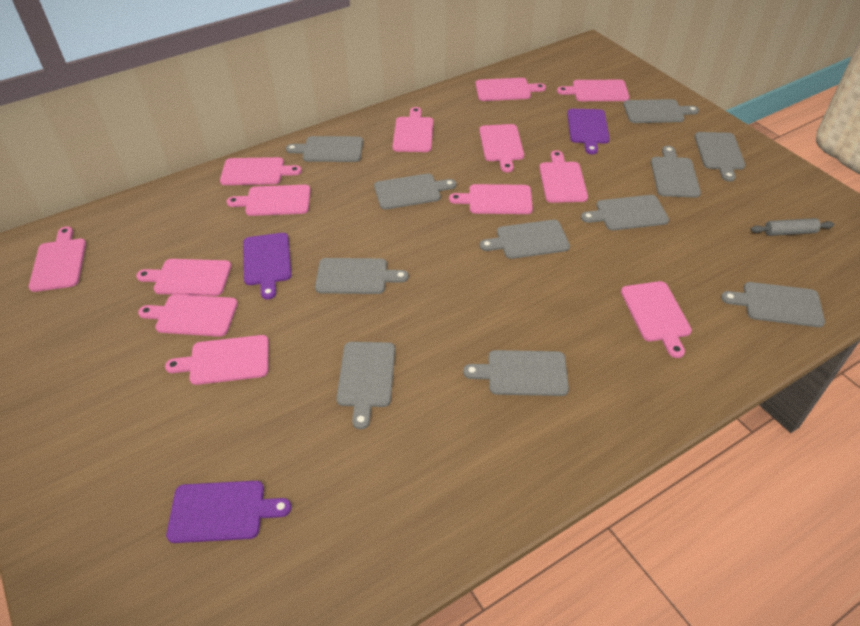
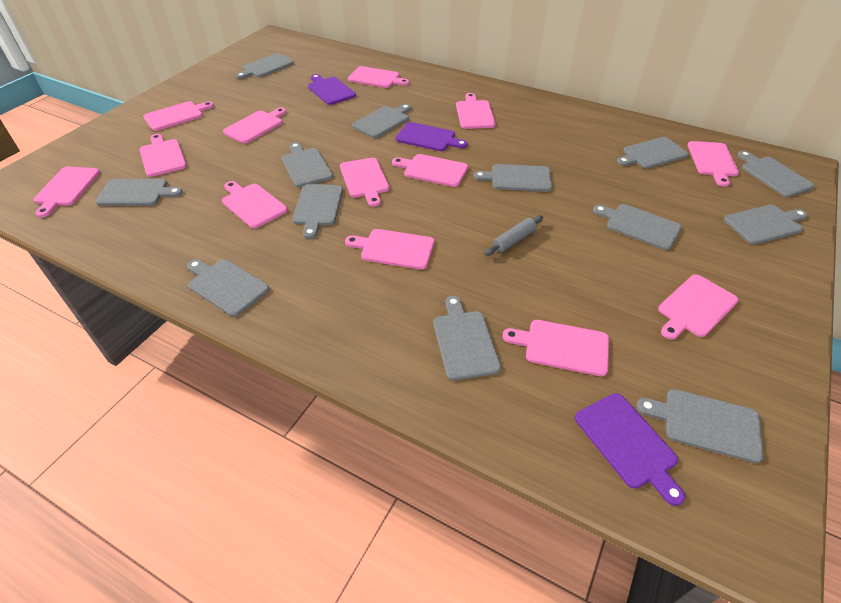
grey cutting board: 11 -> 13

